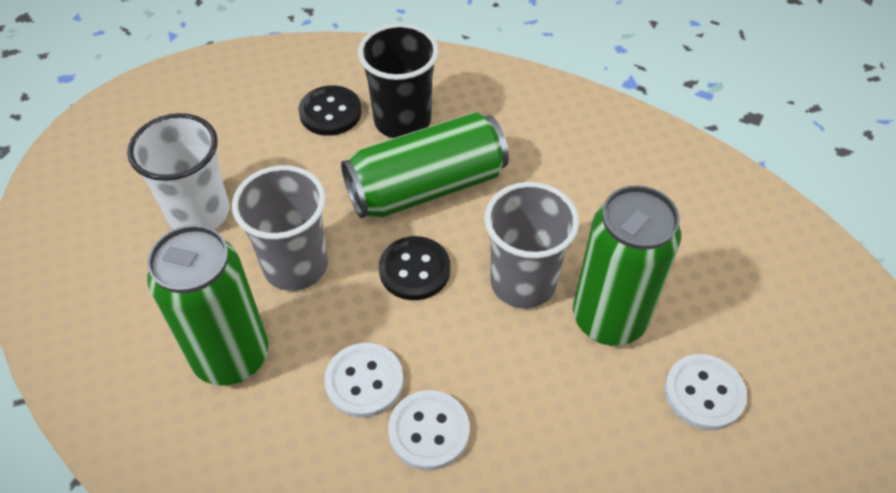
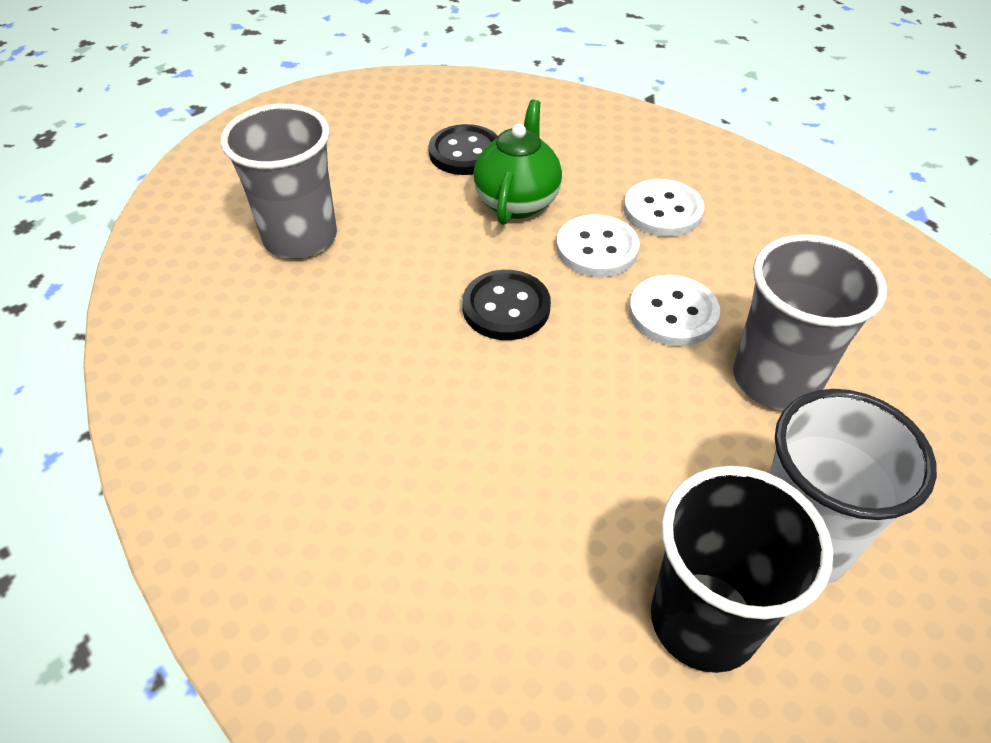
green can: 3 -> 0
green teapot: 0 -> 1

